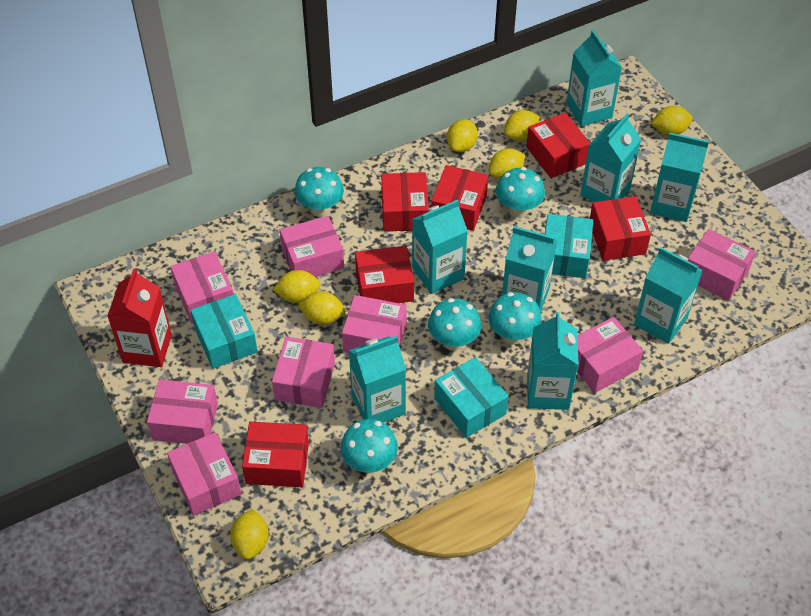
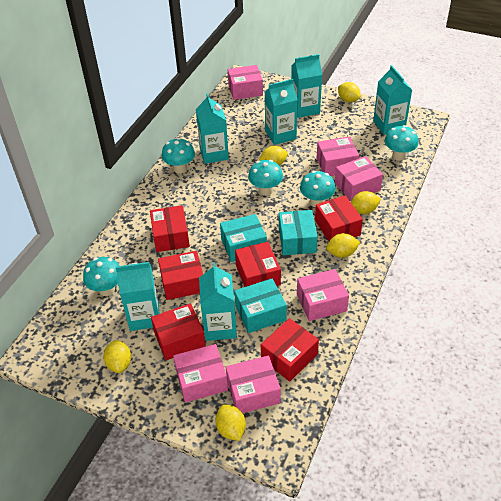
pink box: 8 -> 6
red carton: 1 -> 0
turquoise carton: 8 -> 6
yellow lemon: 7 -> 6

